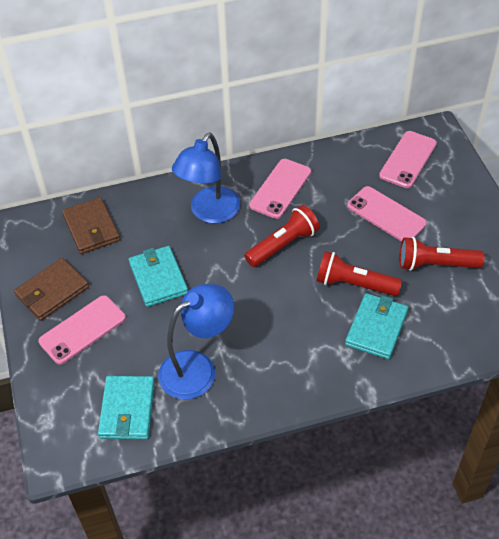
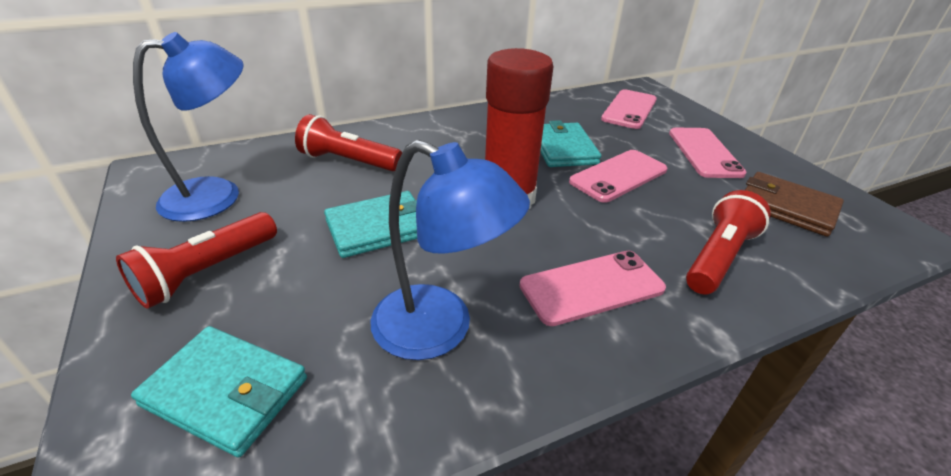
brown wallet: 2 -> 1
red glue stick: 0 -> 1

